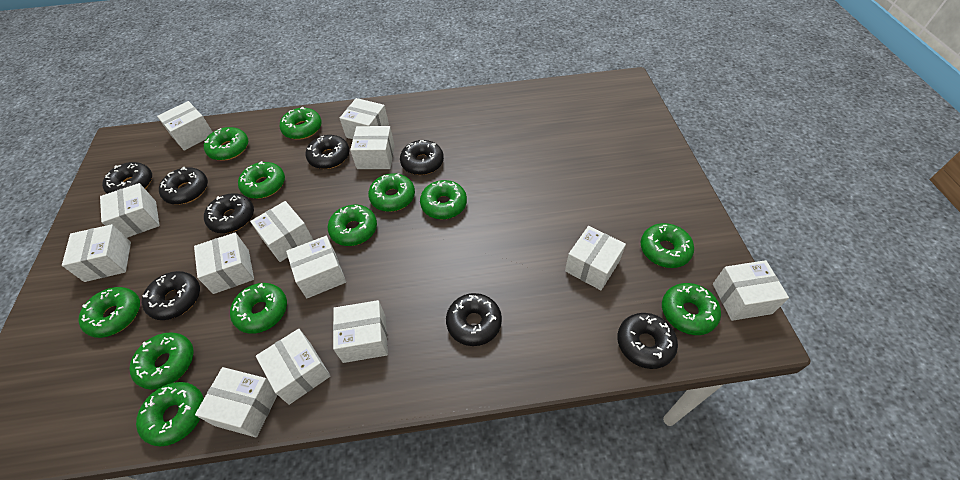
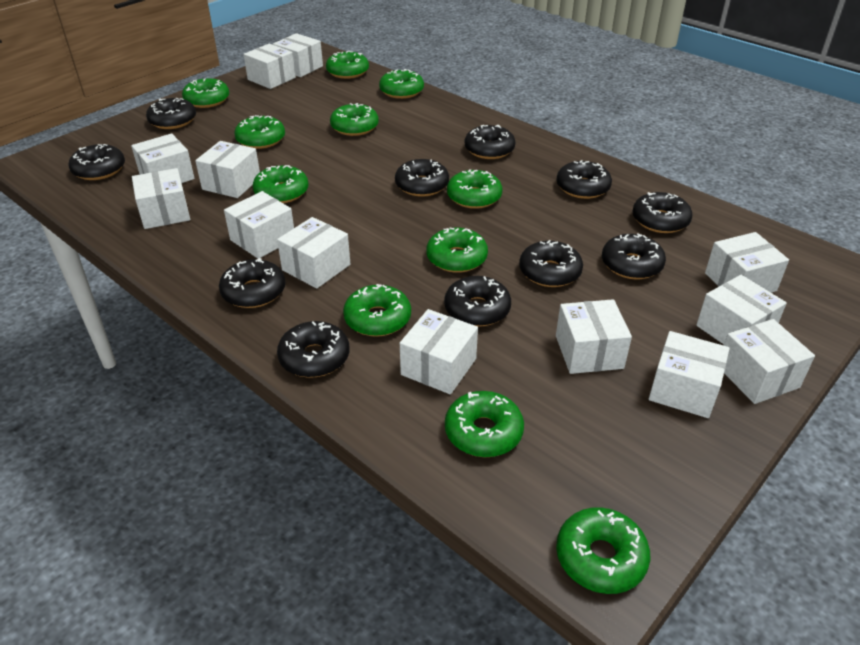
black donut: 8 -> 11
green donut: 12 -> 11

